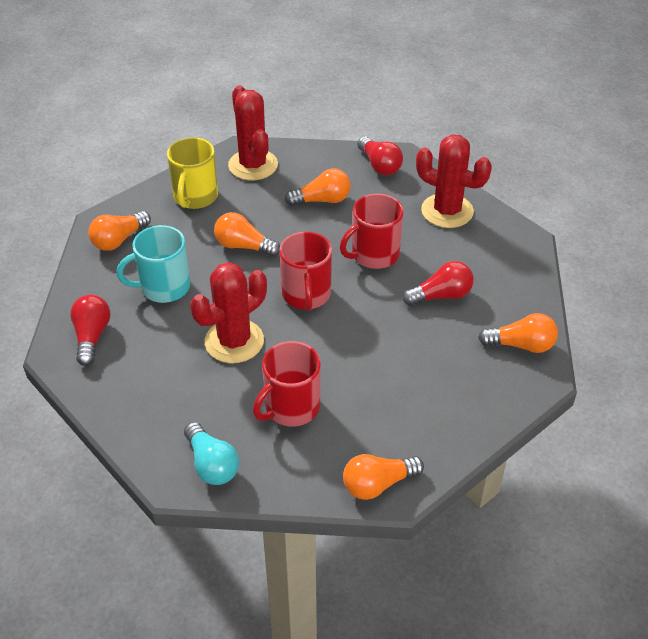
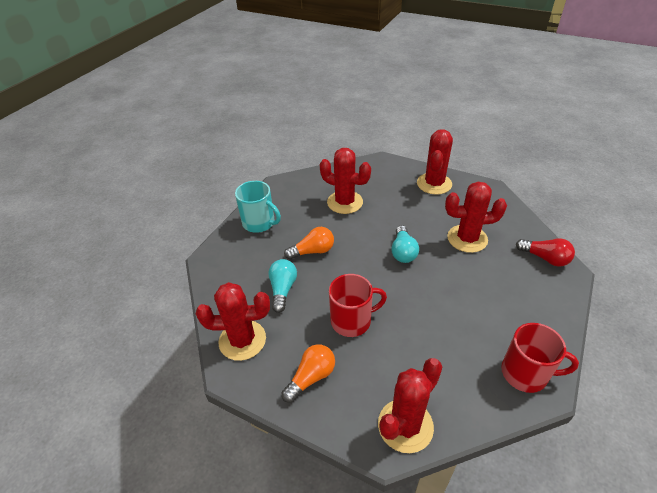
orange light bulb: 5 -> 2
red cactus: 3 -> 5
red light bulb: 3 -> 1
red mug: 3 -> 2
turquoise light bulb: 1 -> 2
yellow mug: 1 -> 0

